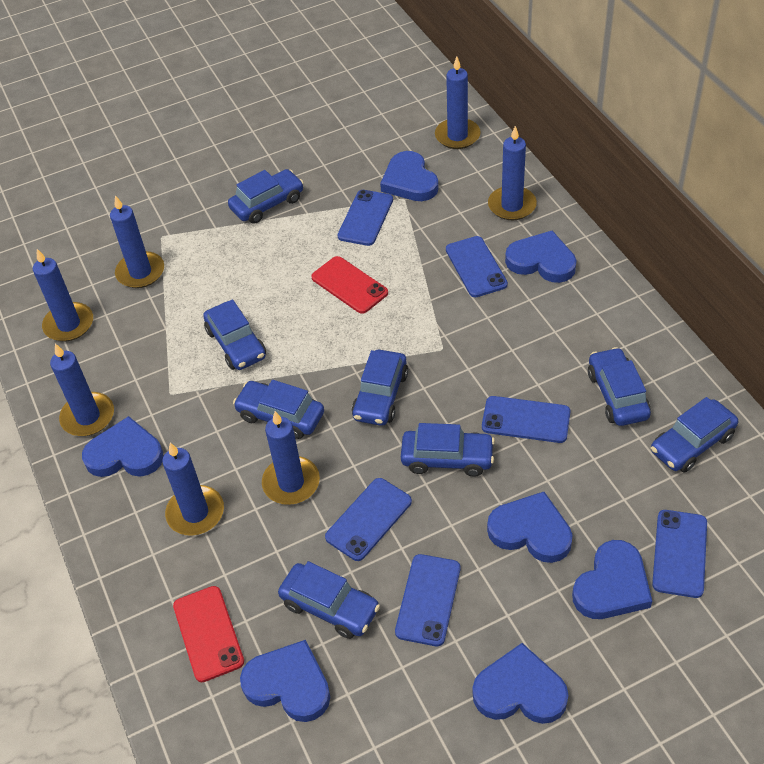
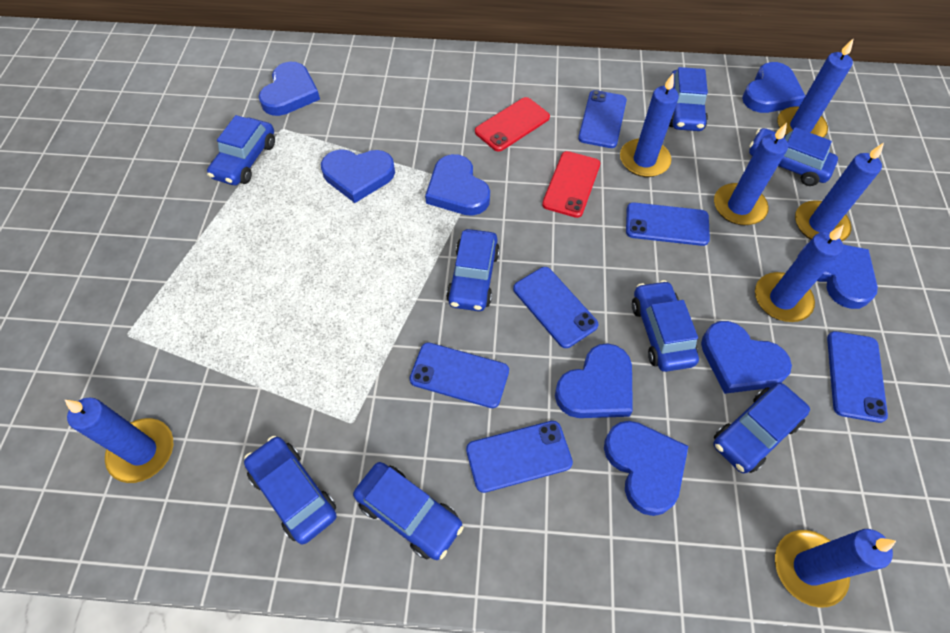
blue heart: 7 -> 8

